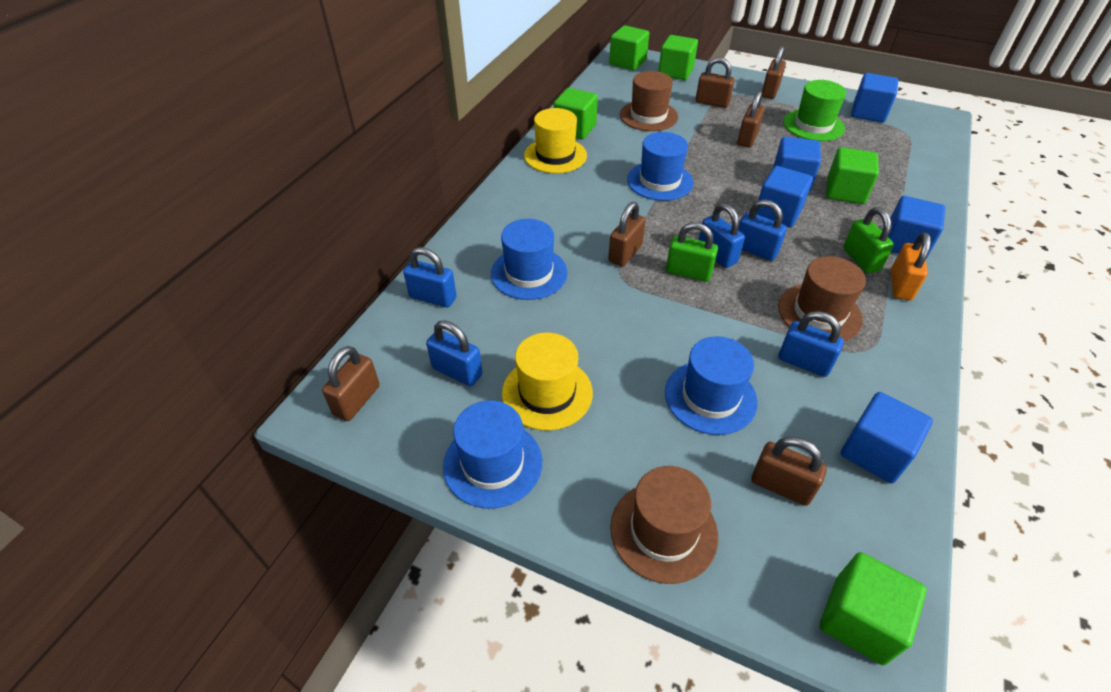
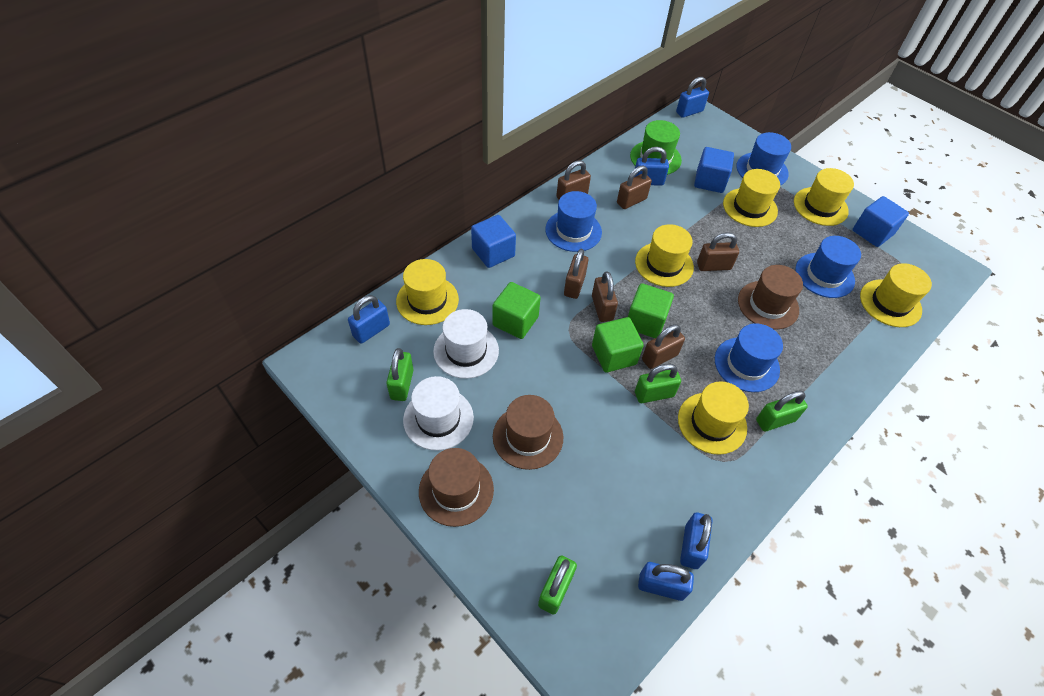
blue cube: 5 -> 3
green cube: 5 -> 3
green padlock: 2 -> 4
orange padlock: 1 -> 0
white hat: 0 -> 2
yellow hat: 2 -> 6

